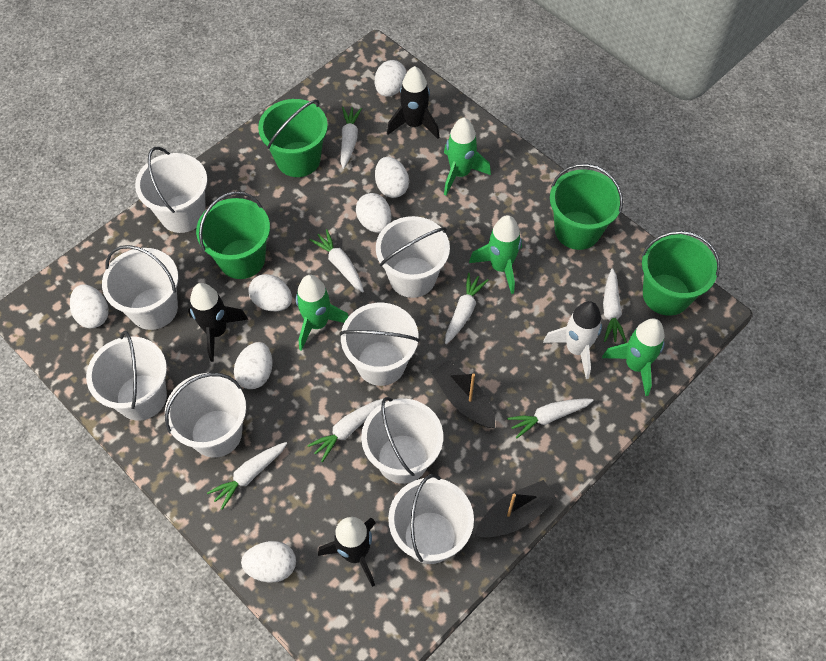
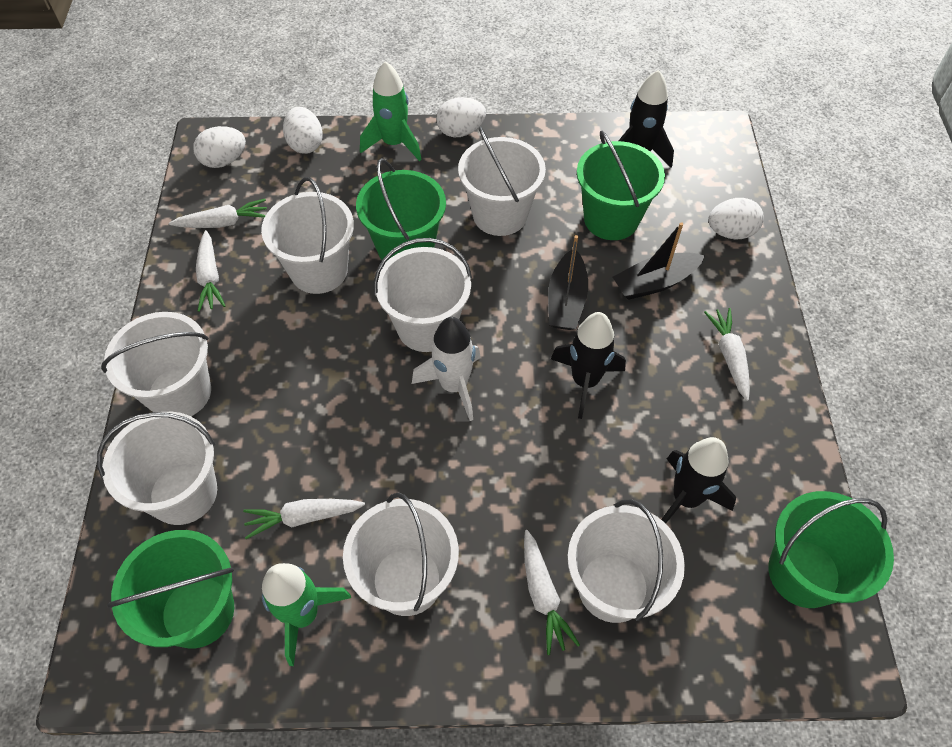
green rocket: 4 -> 2
white bucket: 8 -> 7
white carrot: 7 -> 5
white egg: 7 -> 4

